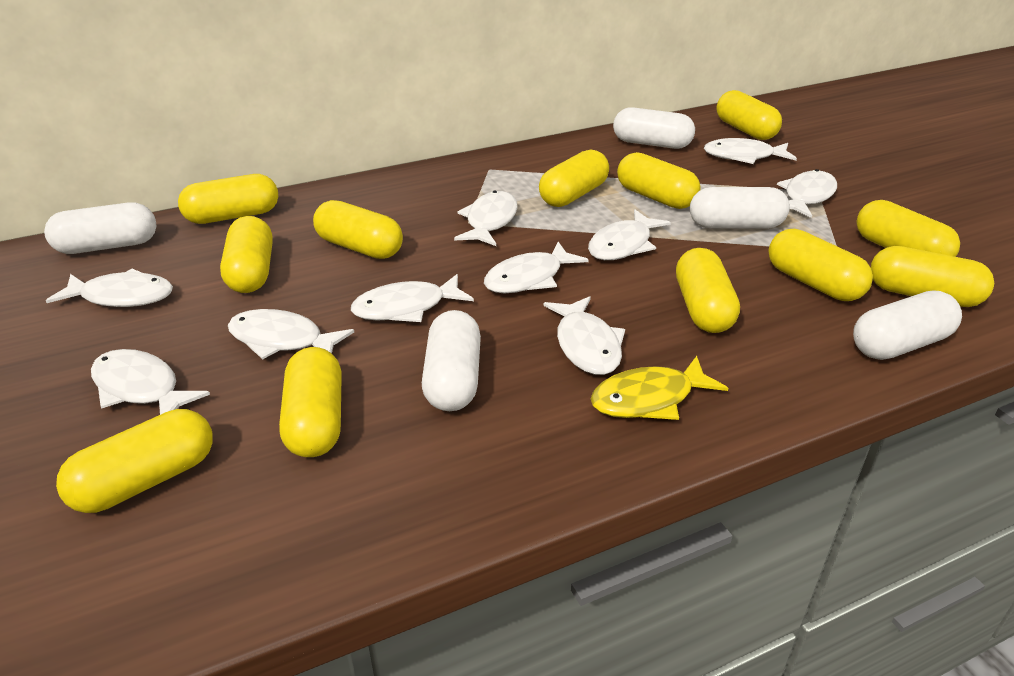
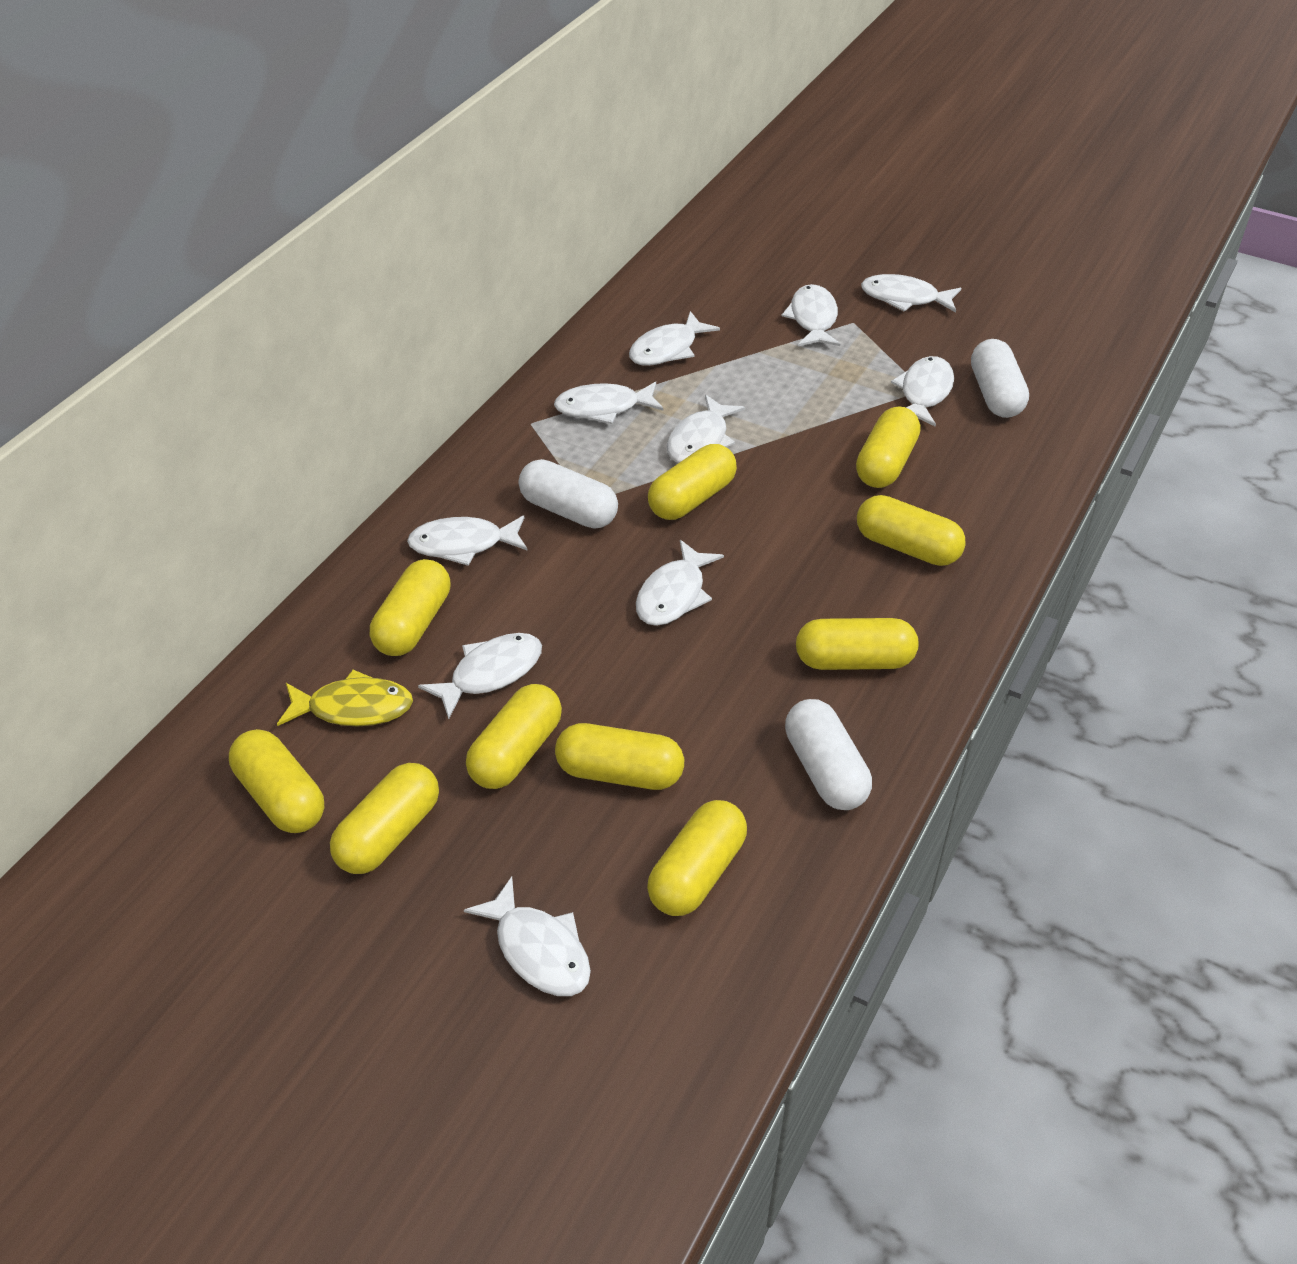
white capsule: 5 -> 3
yellow capsule: 12 -> 10

